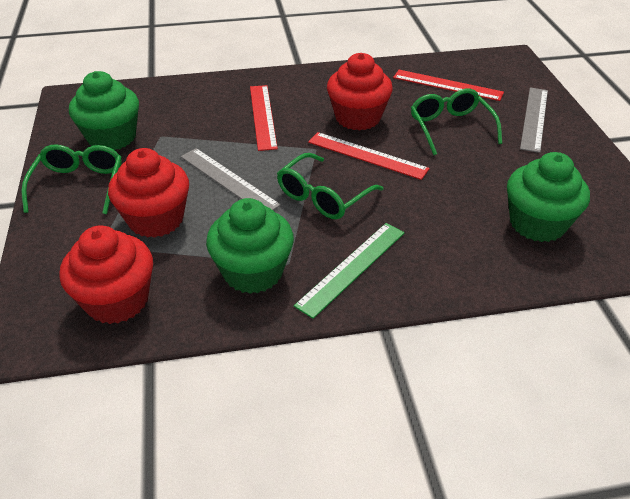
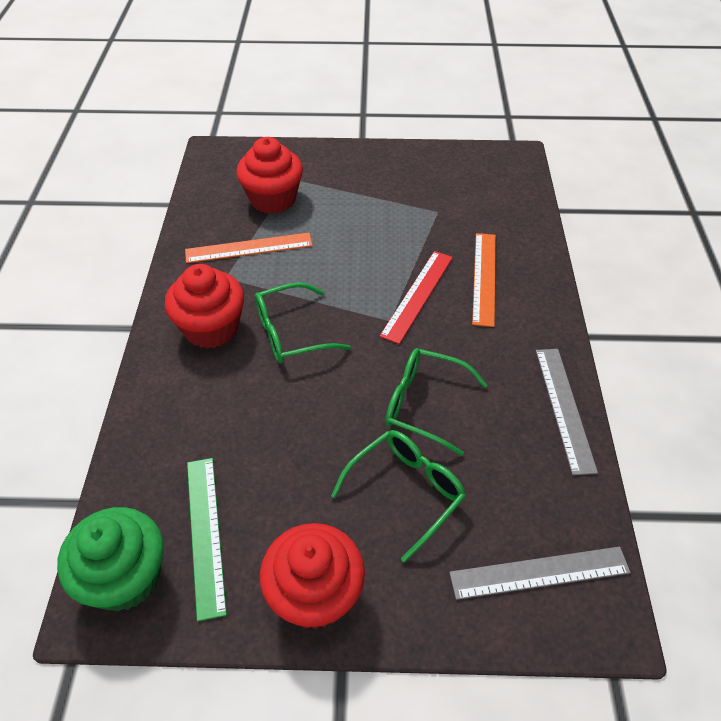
green cupcake: 3 -> 1
orange ruler: 0 -> 2
red ruler: 3 -> 1

